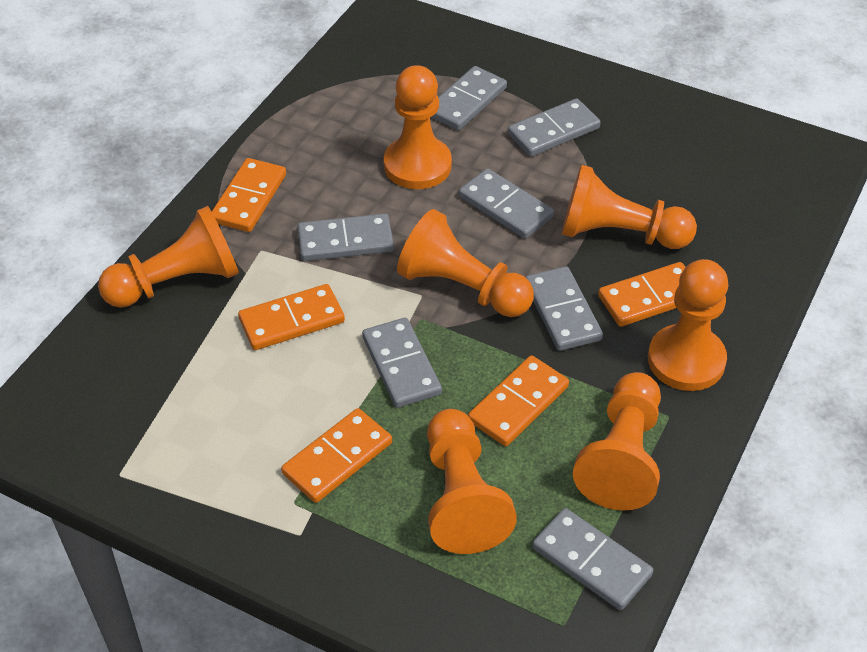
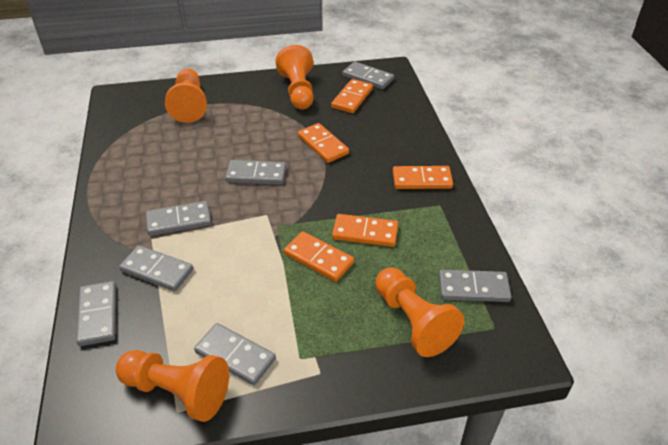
orange pawn: 7 -> 4

